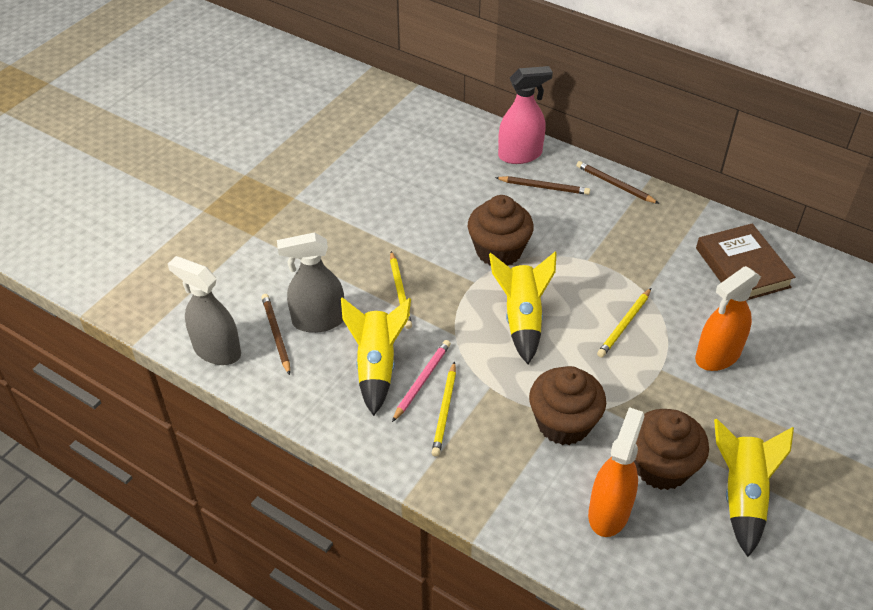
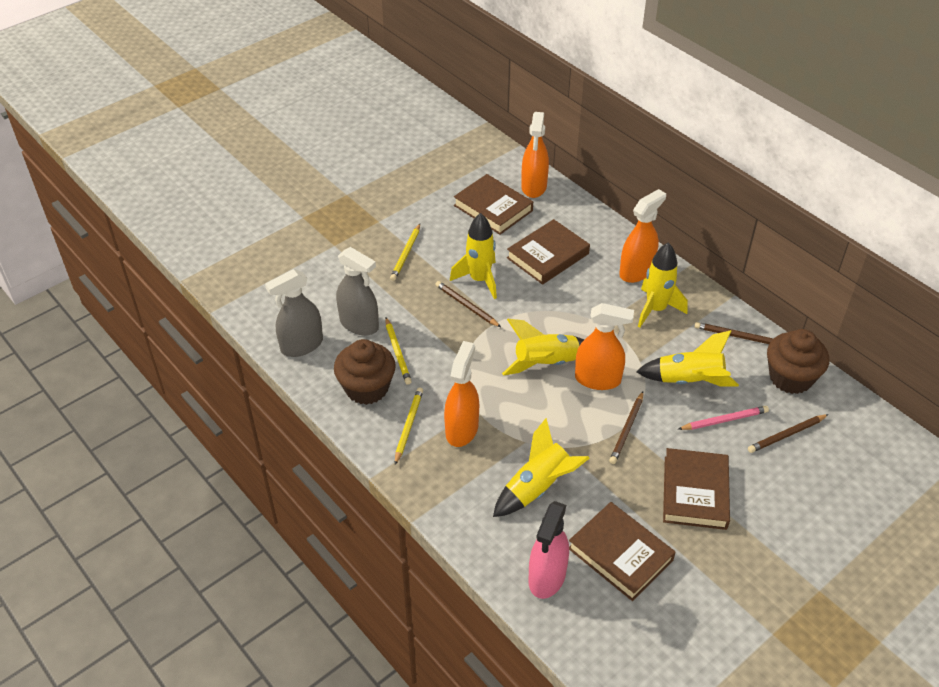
brown book: 1 -> 4
brown cupcake: 3 -> 2
brown pencil: 3 -> 4
orange spray bottle: 2 -> 4
yellow rocket: 3 -> 5

